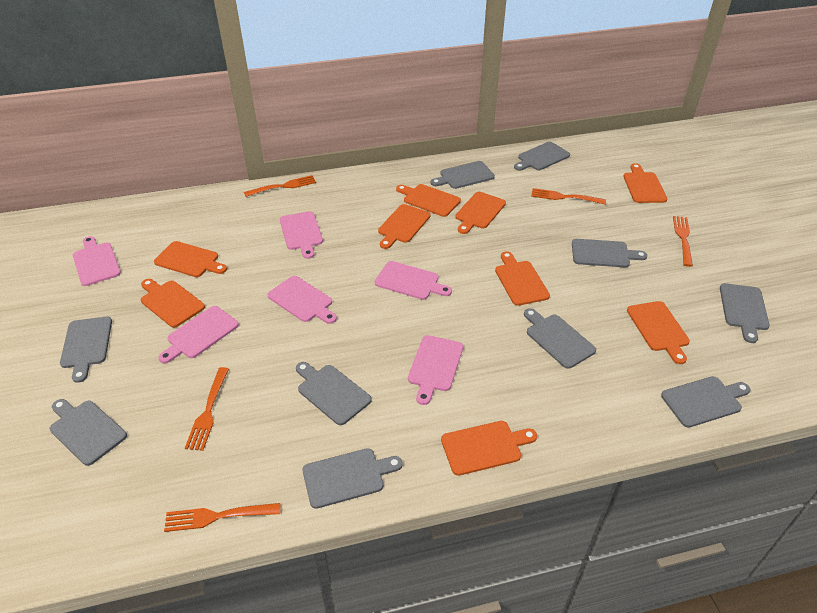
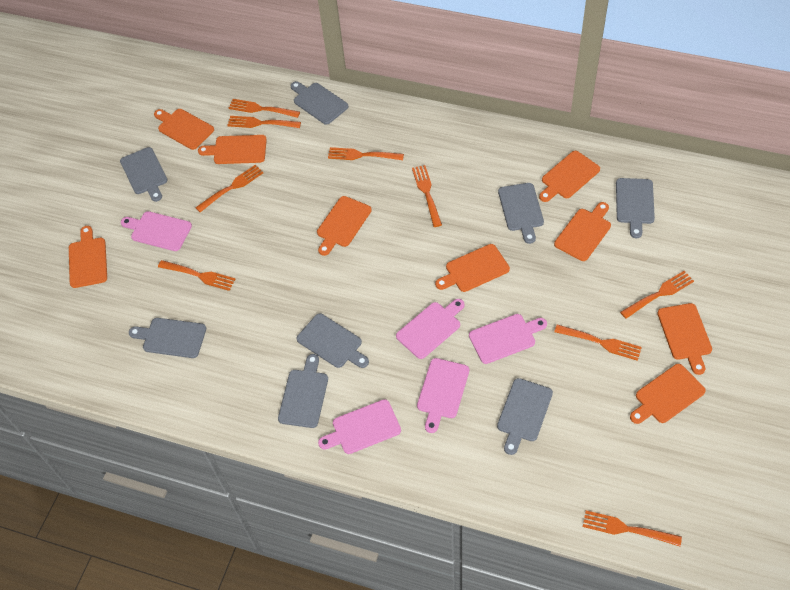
grey cutting board: 10 -> 8
orange fork: 5 -> 9
pink cutting board: 6 -> 5

